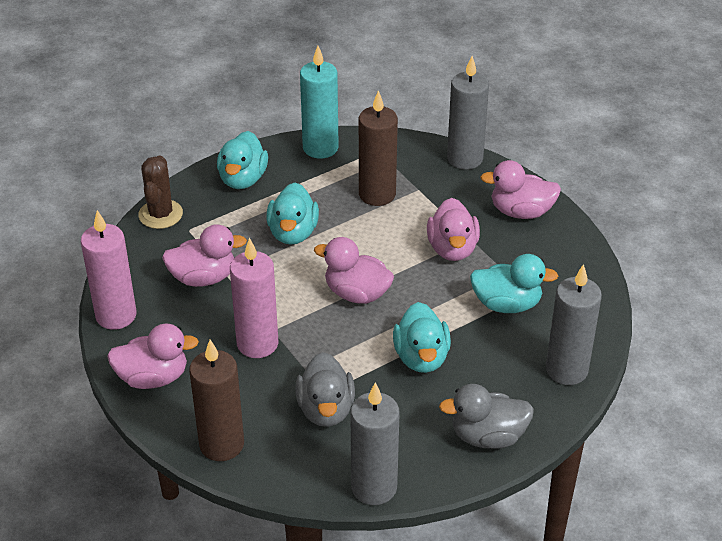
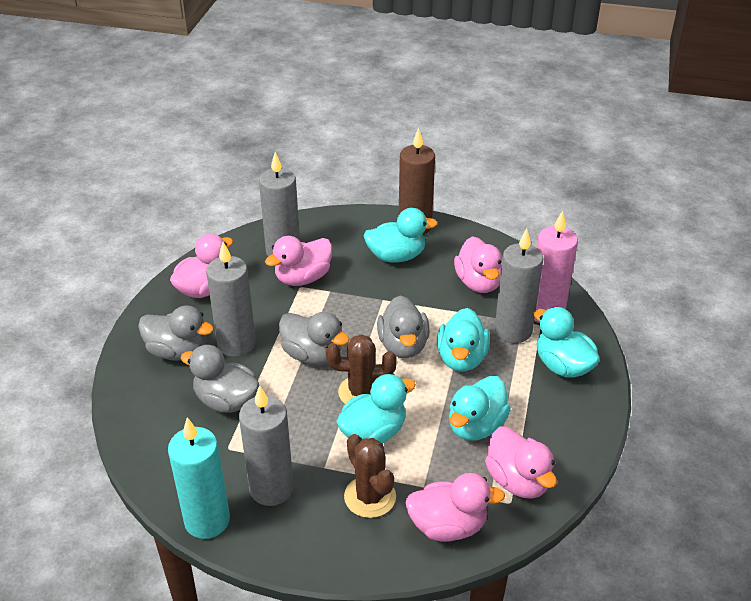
brown cactus: 1 -> 2
brown candle: 2 -> 1
grey candle: 3 -> 4
grey duck: 2 -> 4
pink candle: 2 -> 1
turquoise duck: 4 -> 5

